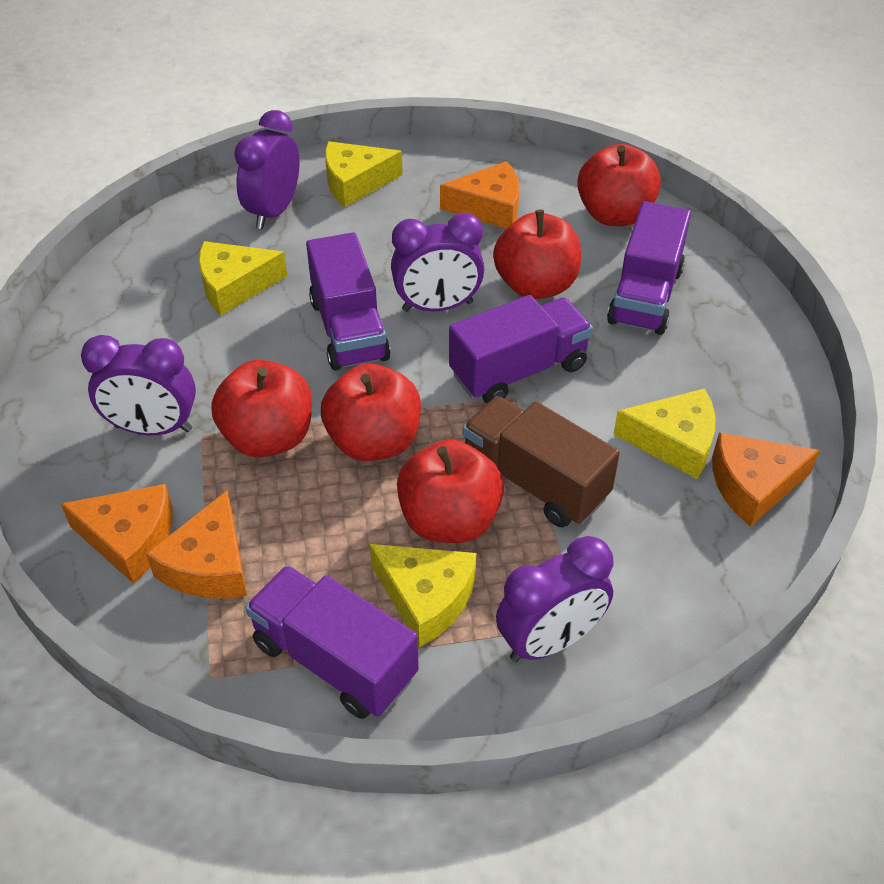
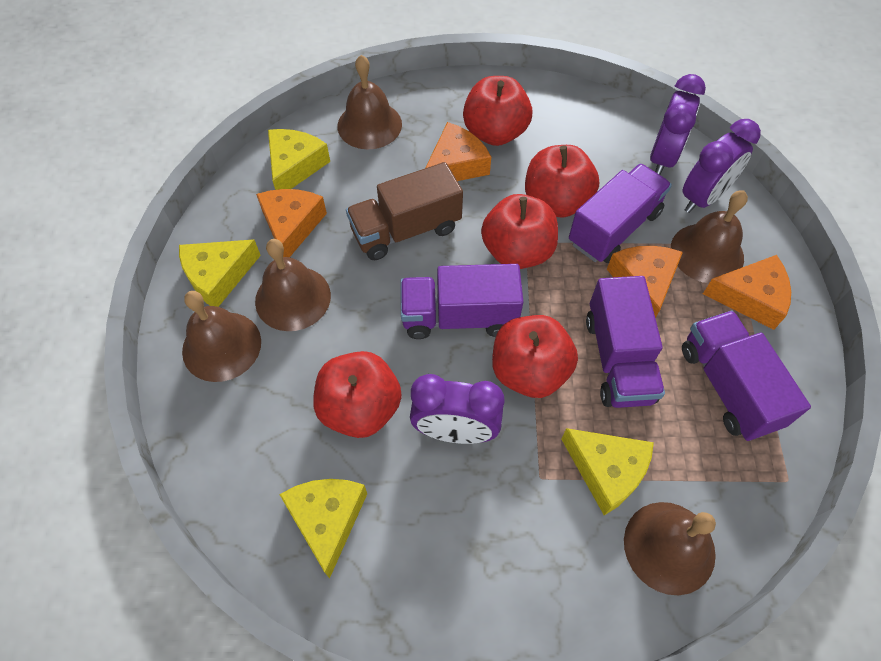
brown bell: 0 -> 5
purple clock: 4 -> 3

